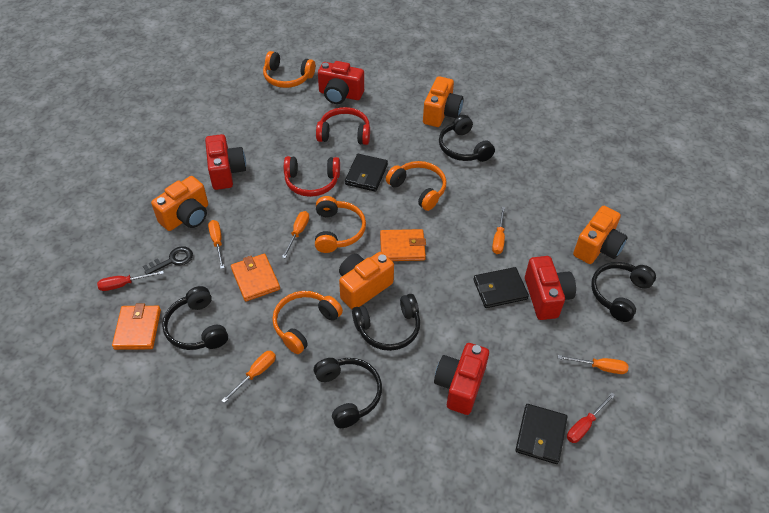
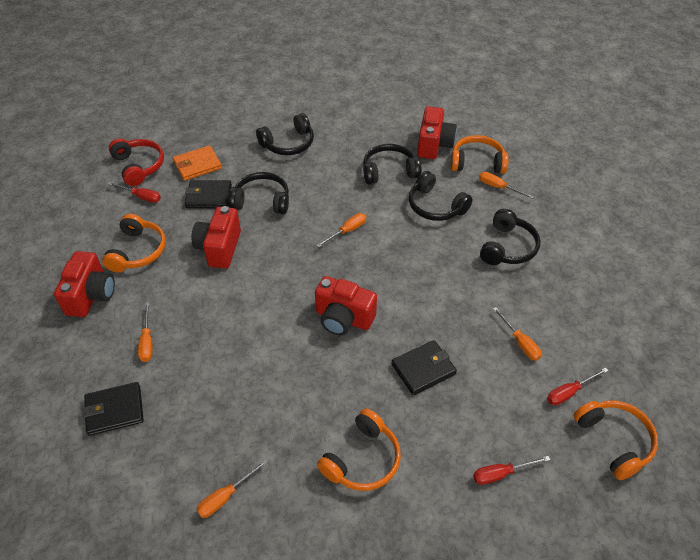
black key: 1 -> 0
orange camera: 4 -> 0
orange wallet: 3 -> 1
red headphones: 2 -> 1
red screwdriver: 2 -> 3

